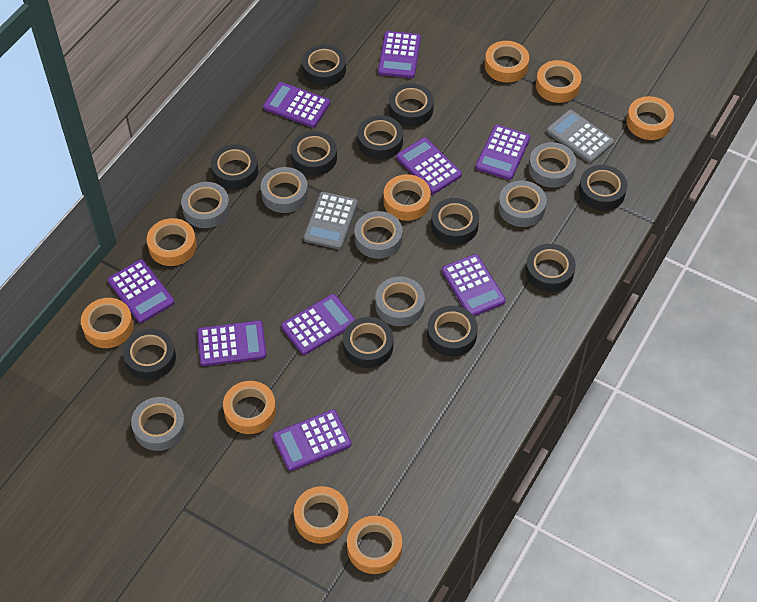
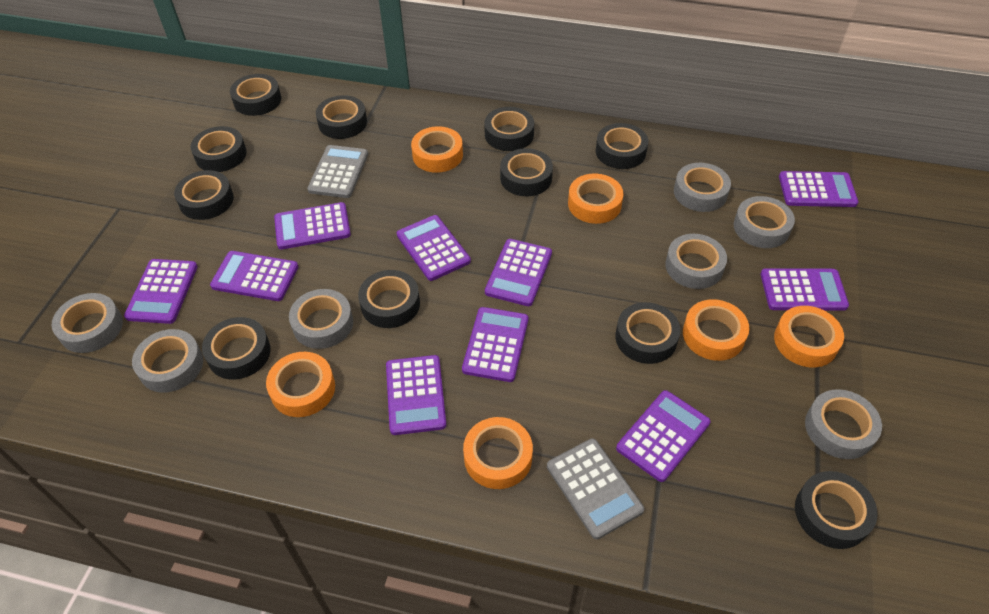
orange tape: 9 -> 6
purple calculator: 9 -> 10

